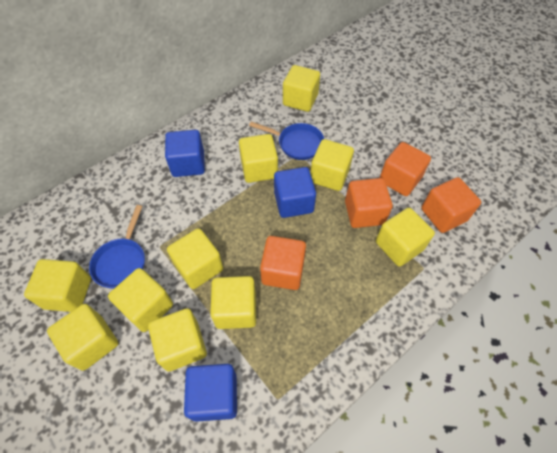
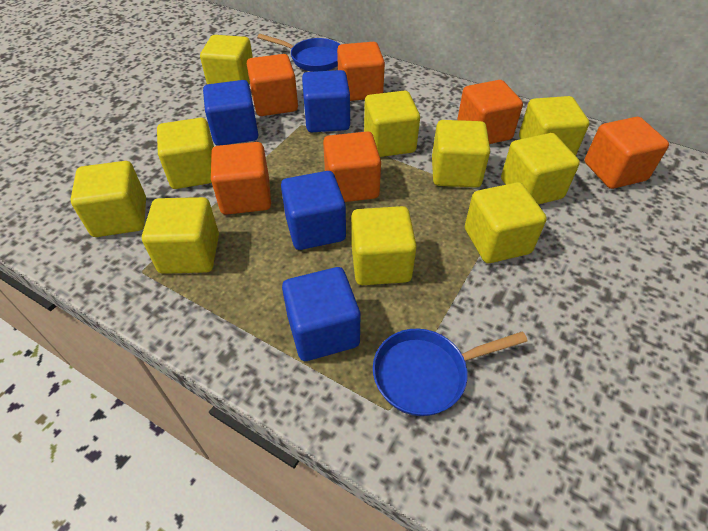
blue cube: 3 -> 4
orange cube: 4 -> 6

